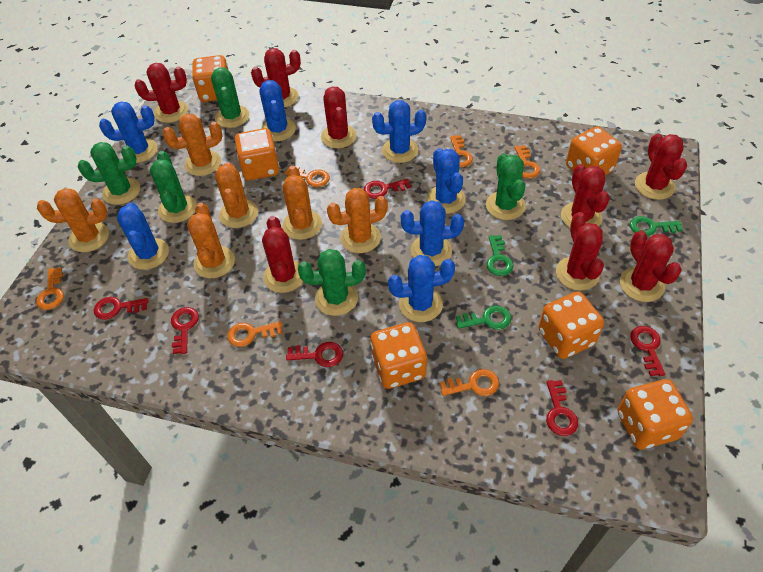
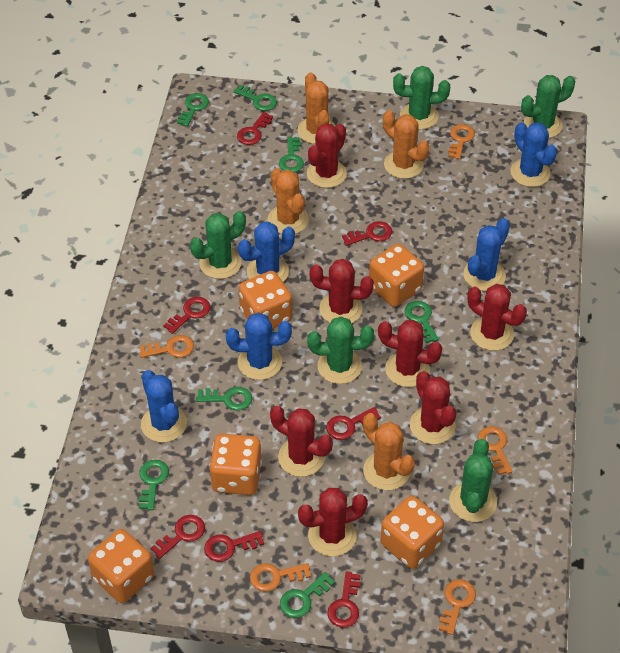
blue cactus: 7 -> 5
green key: 3 -> 7
orange cactus: 6 -> 4
orange dice: 6 -> 5
orange key: 6 -> 5
red cactus: 8 -> 7
red key: 6 -> 7

